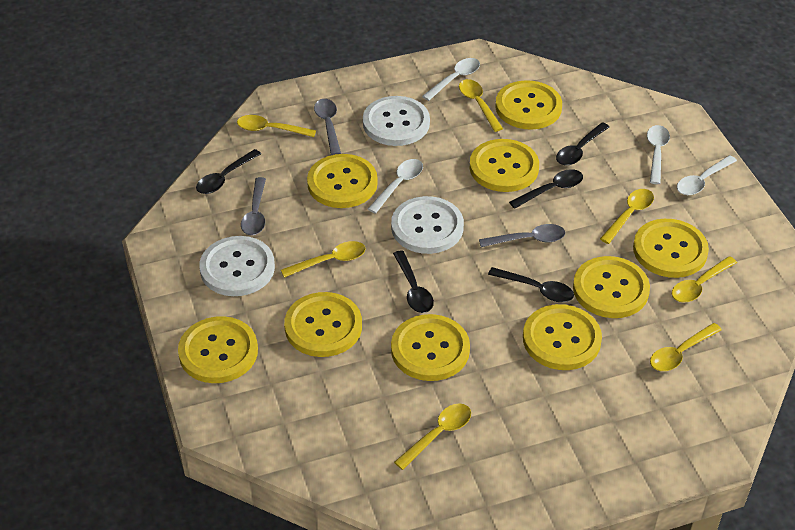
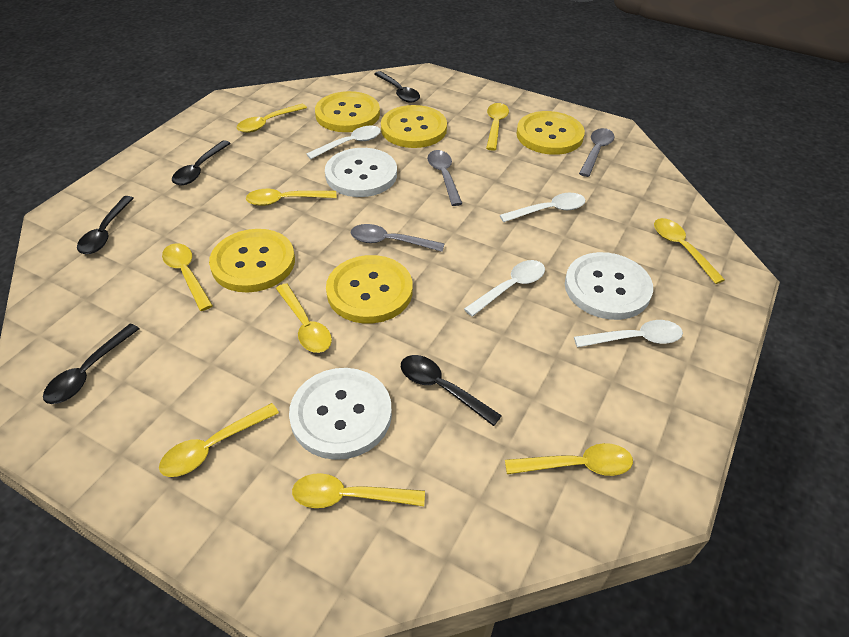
yellow button: 9 -> 5
yellow spoon: 7 -> 9

